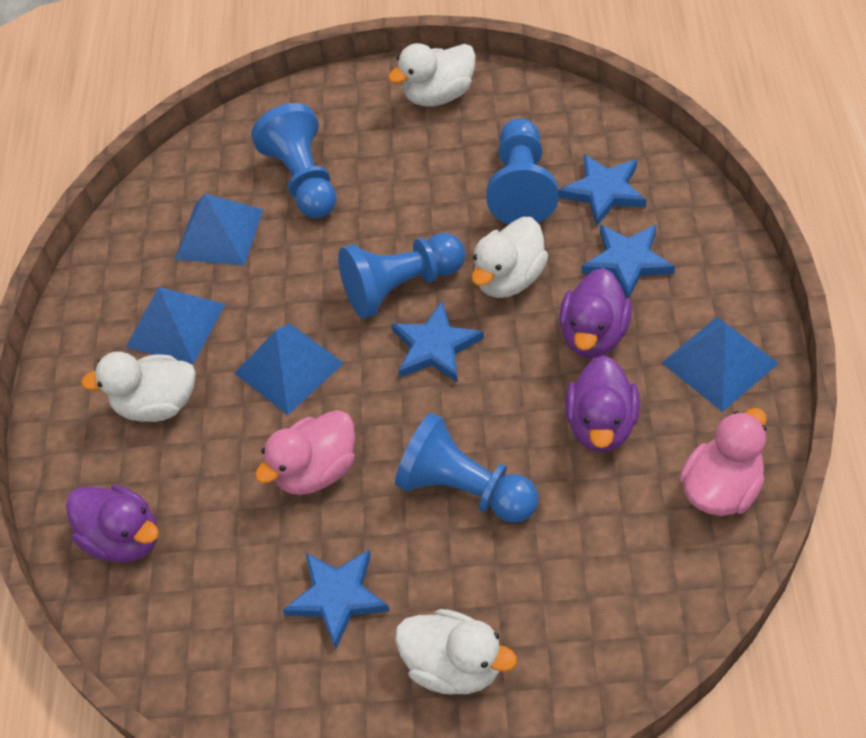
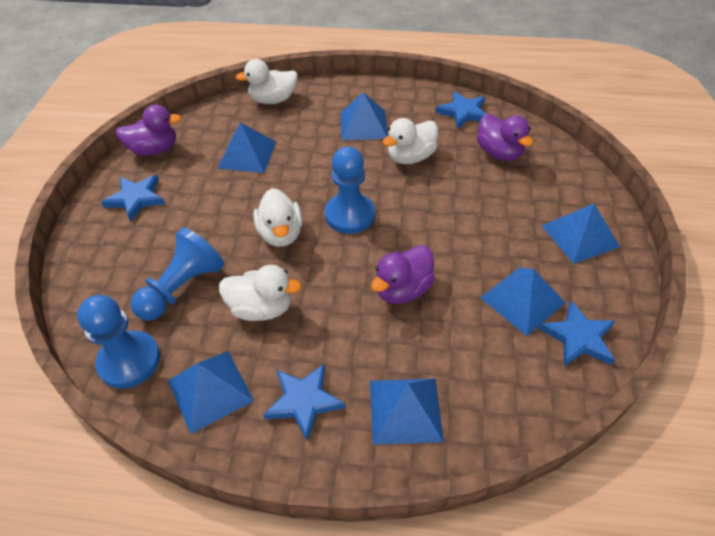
blue pawn: 4 -> 3
blue pyramid: 4 -> 6
pink duck: 2 -> 0

